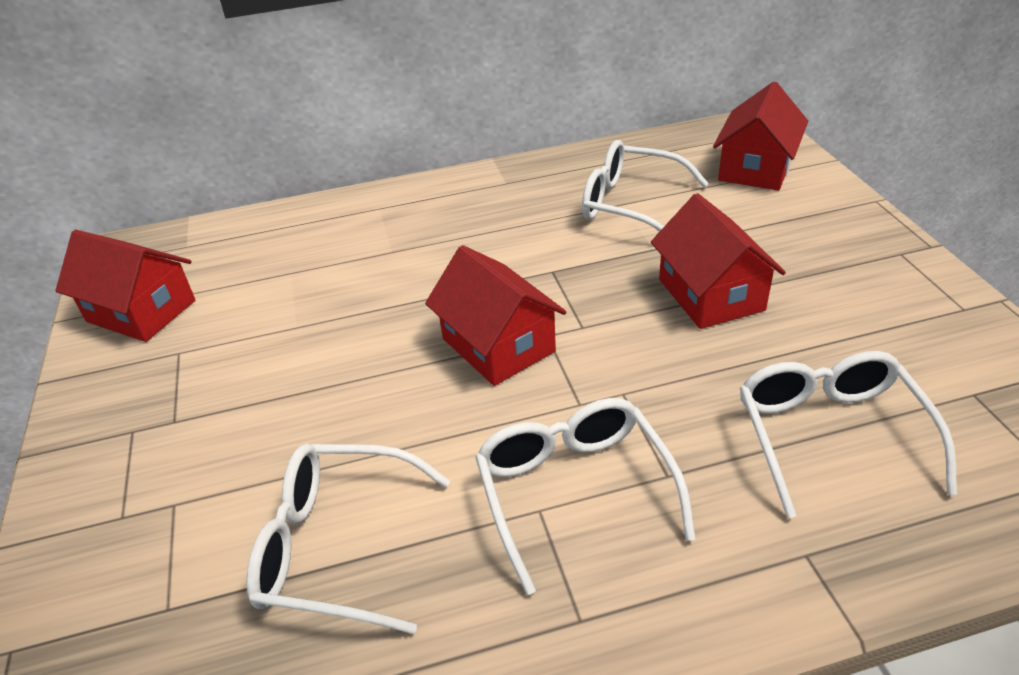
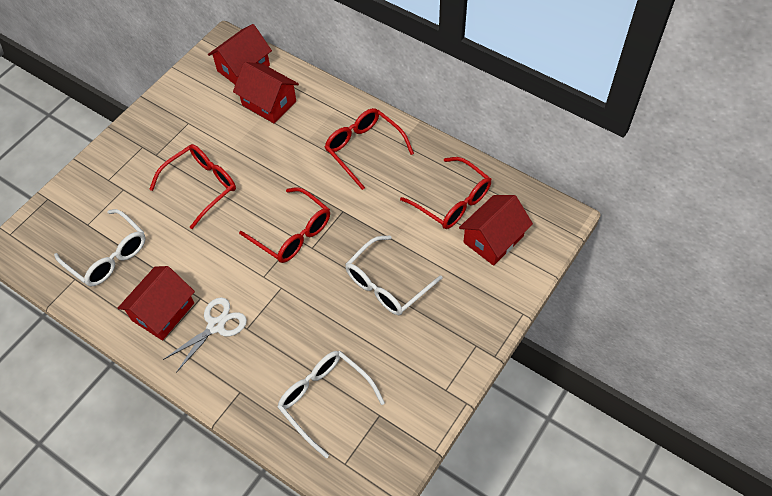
red glasses: 0 -> 4
white glasses: 4 -> 3
white scissors: 0 -> 1

